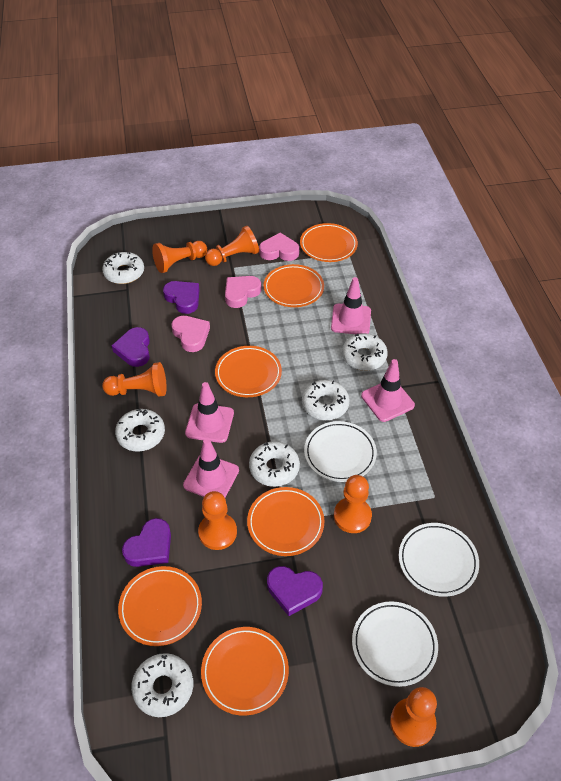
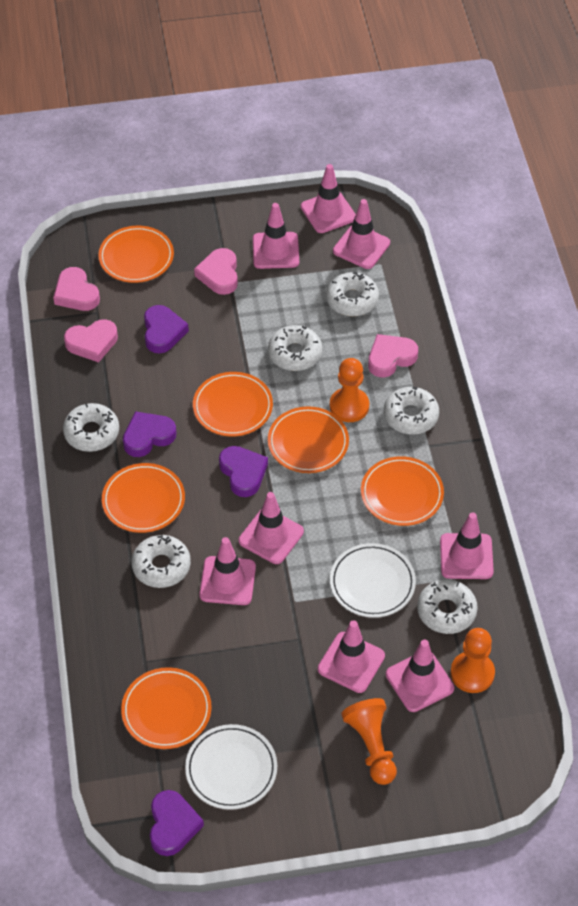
orange pawn: 6 -> 3
pink heart: 3 -> 4
pink traffic cone: 4 -> 8
white plate: 3 -> 2

